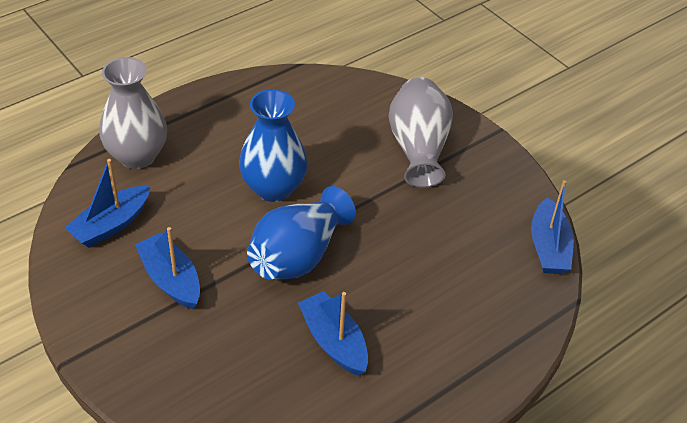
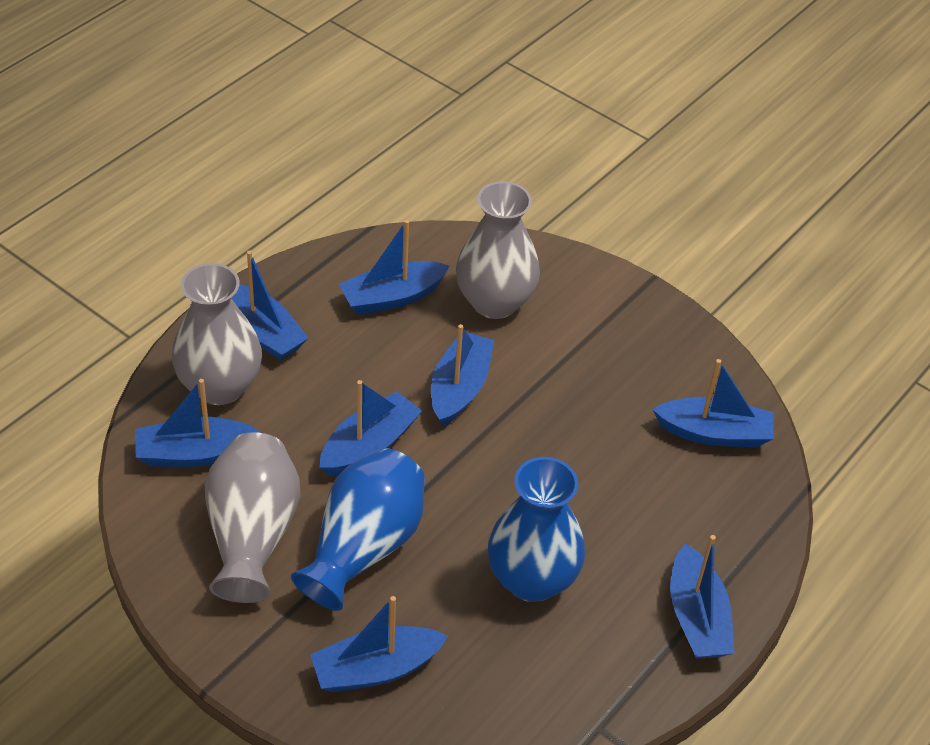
blue boat: 4 -> 8
grey vase: 2 -> 3

